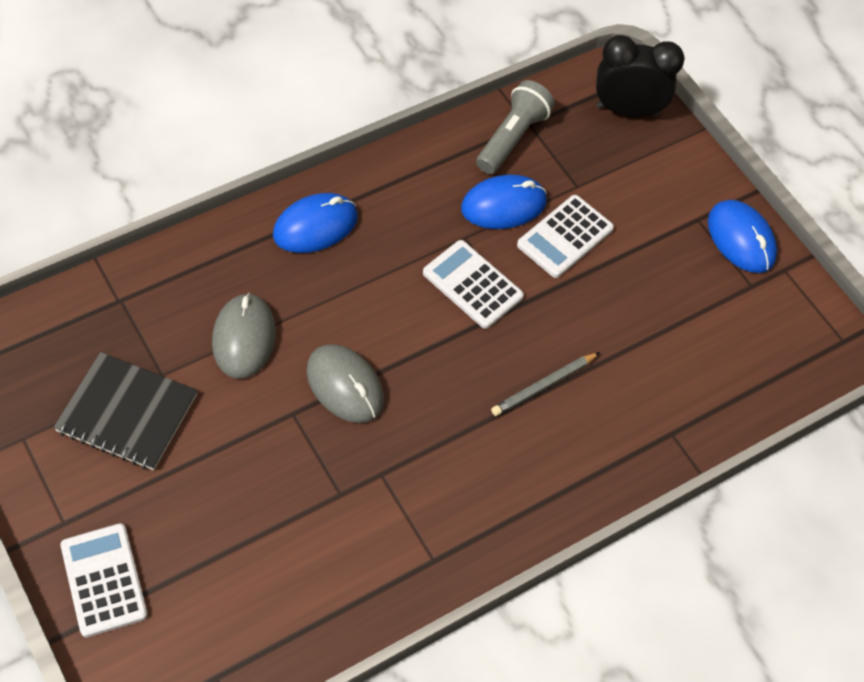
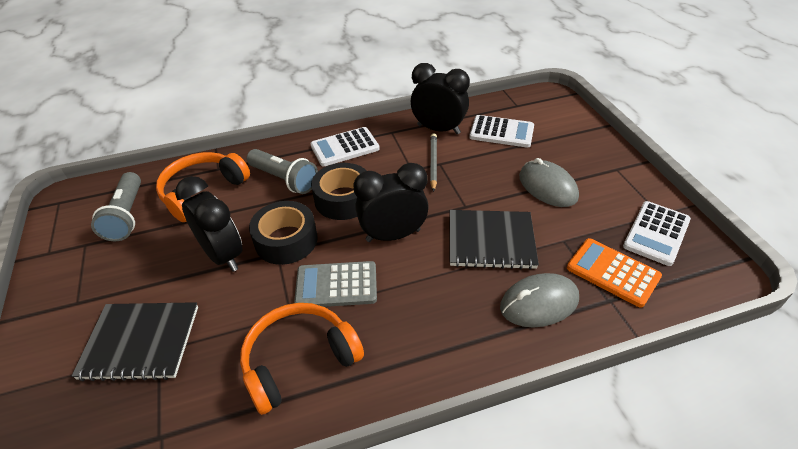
black clock: 1 -> 3
black notebook: 1 -> 2
black tape: 0 -> 2
blue mouse: 3 -> 0
grey calculator: 0 -> 1
grey flashlight: 1 -> 2
orange calculator: 0 -> 1
orange headphones: 0 -> 2

